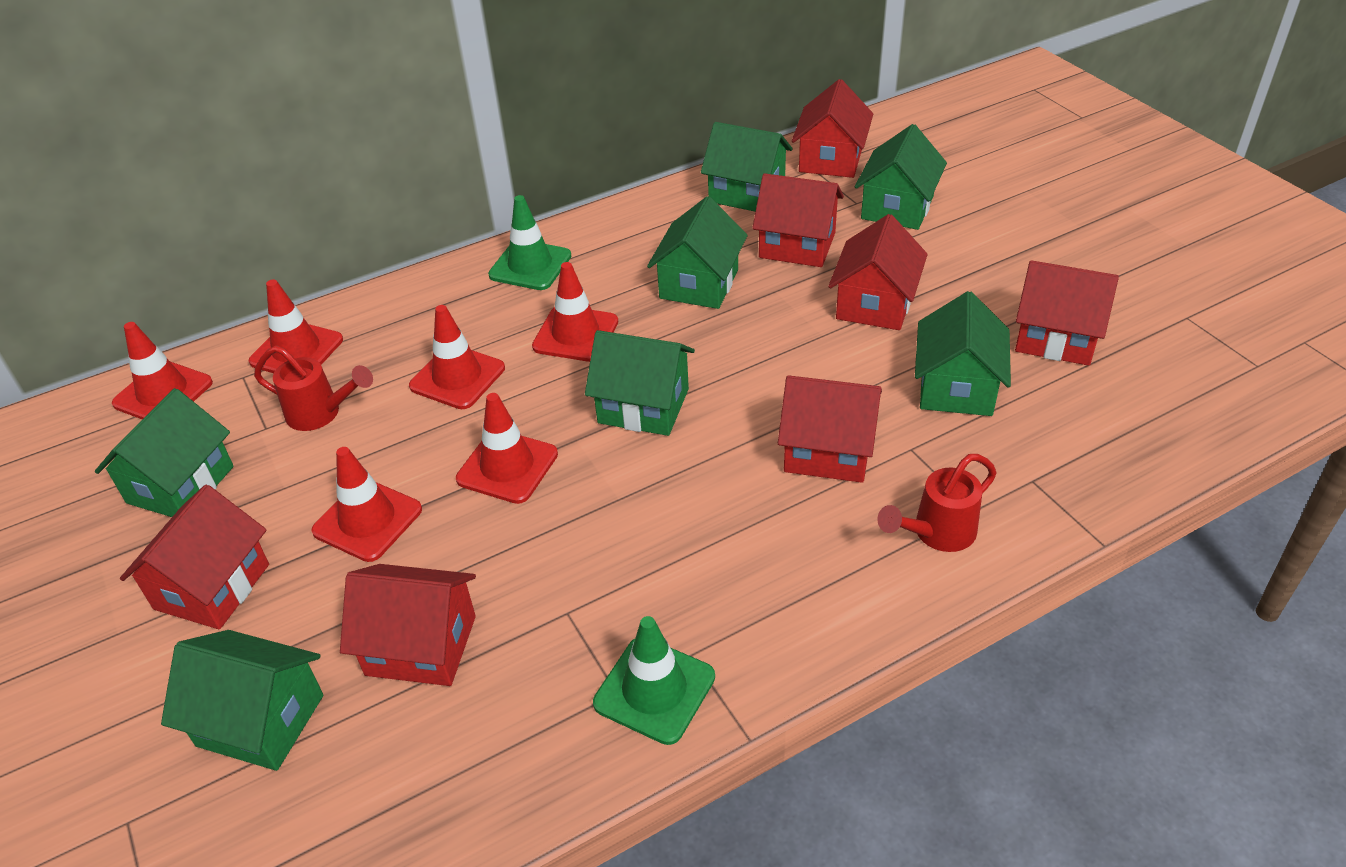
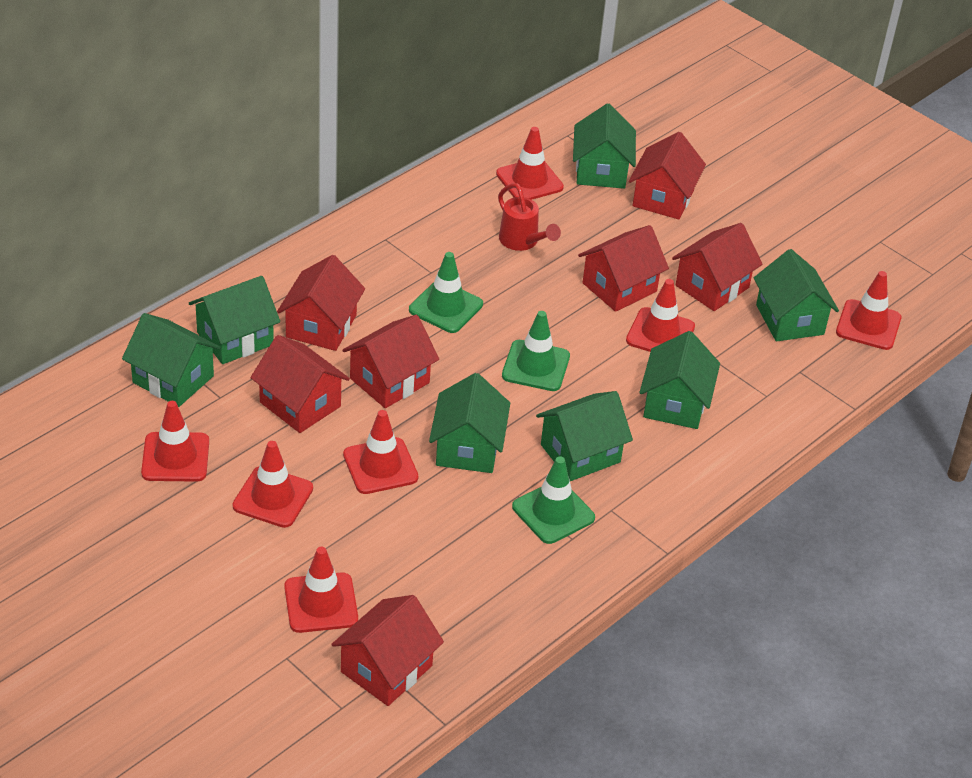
green traffic cone: 2 -> 3
red traffic cone: 6 -> 7
red watering can: 2 -> 1

